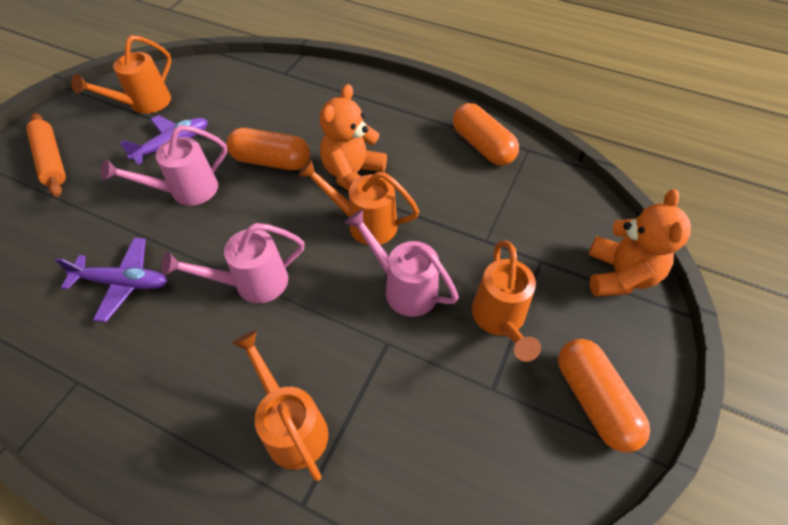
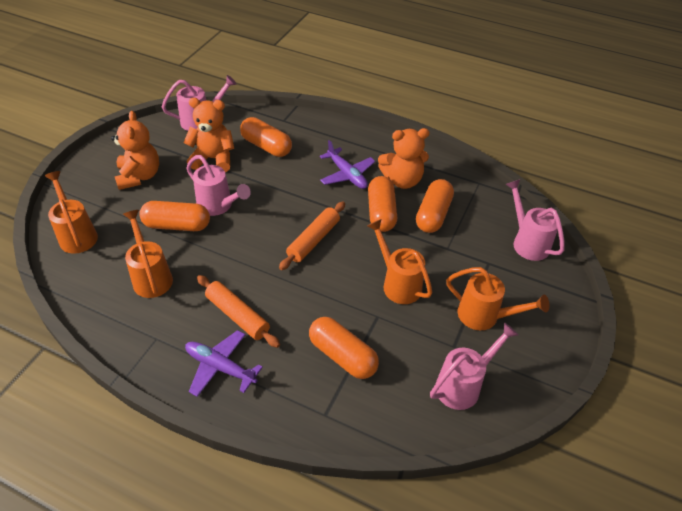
orange capsule: 3 -> 5
orange rolling pin: 1 -> 2
orange teddy bear: 2 -> 3
pink watering can: 3 -> 4

